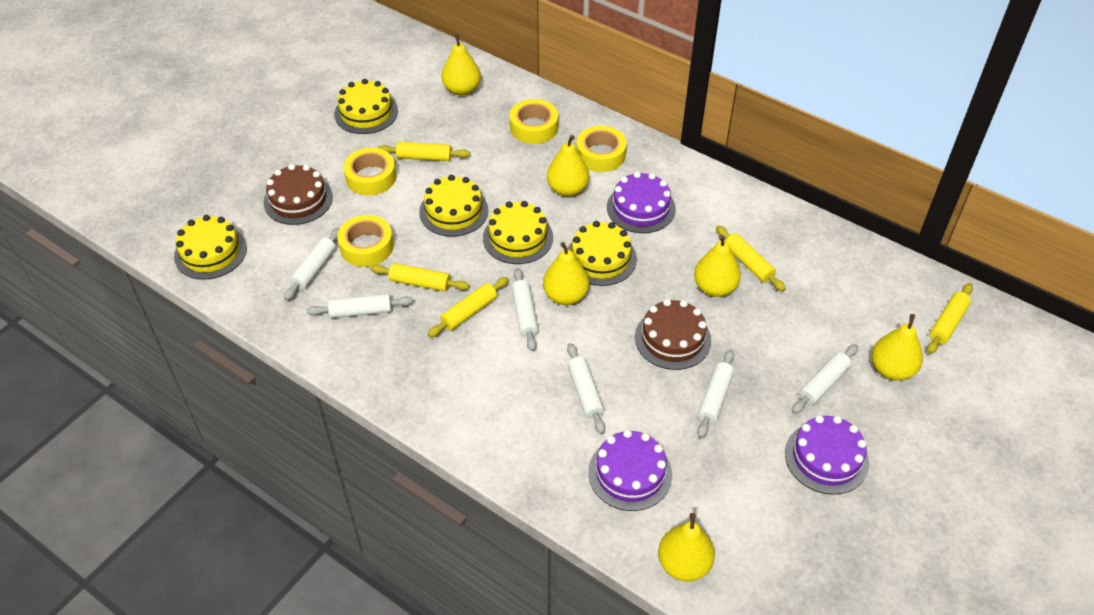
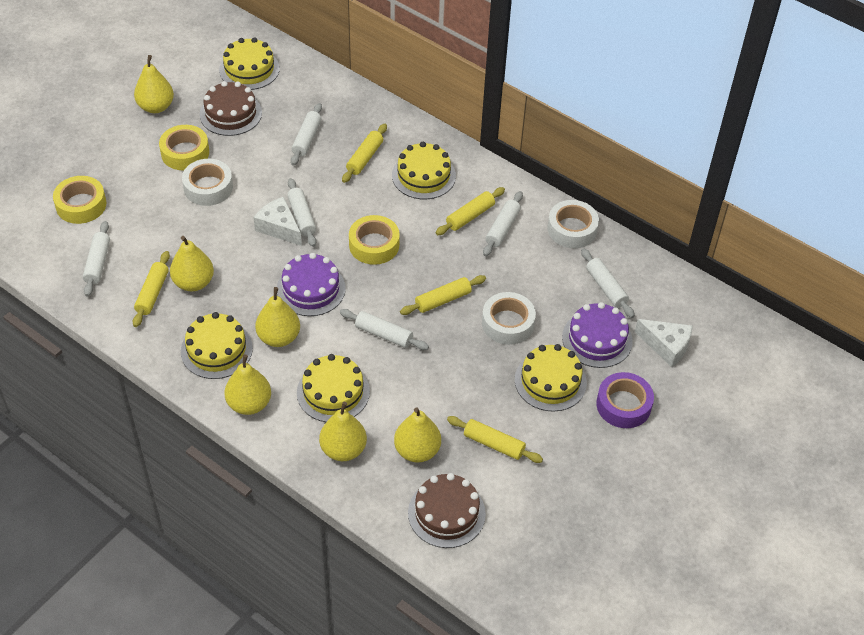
purple cake: 3 -> 2
purple tape: 0 -> 1
white cheese: 0 -> 2
white tape: 0 -> 3
yellow tape: 4 -> 3

